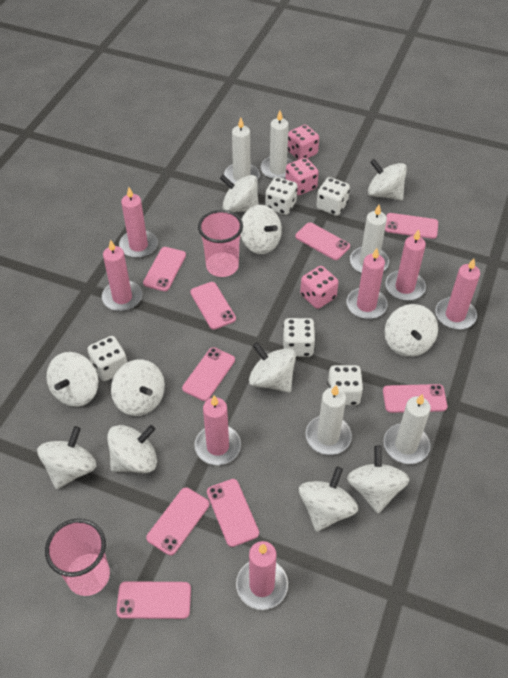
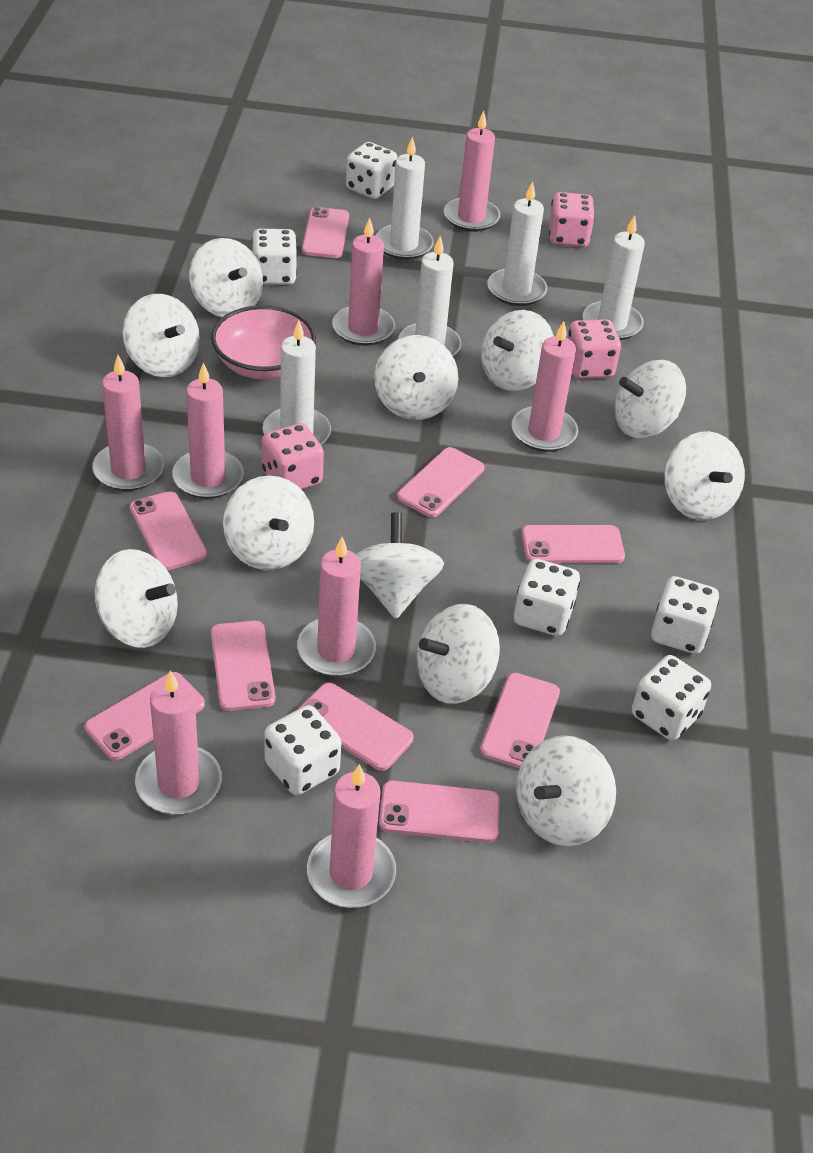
pink bowl: 0 -> 1
pink candle: 7 -> 8
pink cup: 2 -> 0
white dice: 5 -> 6

